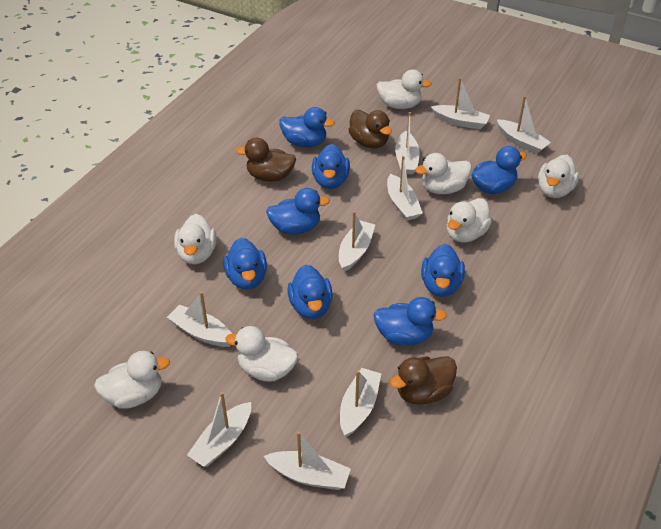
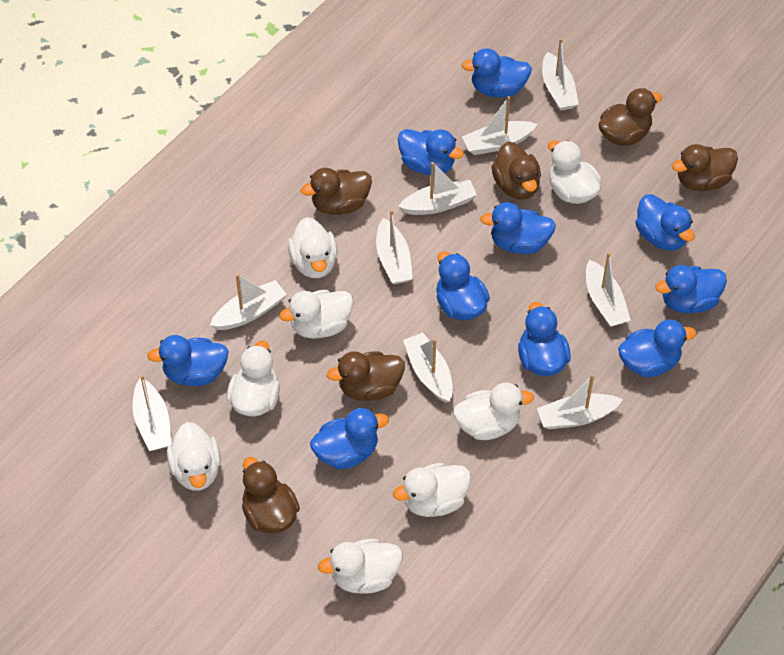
blue duck: 8 -> 10
brown duck: 3 -> 6
white duck: 7 -> 8

